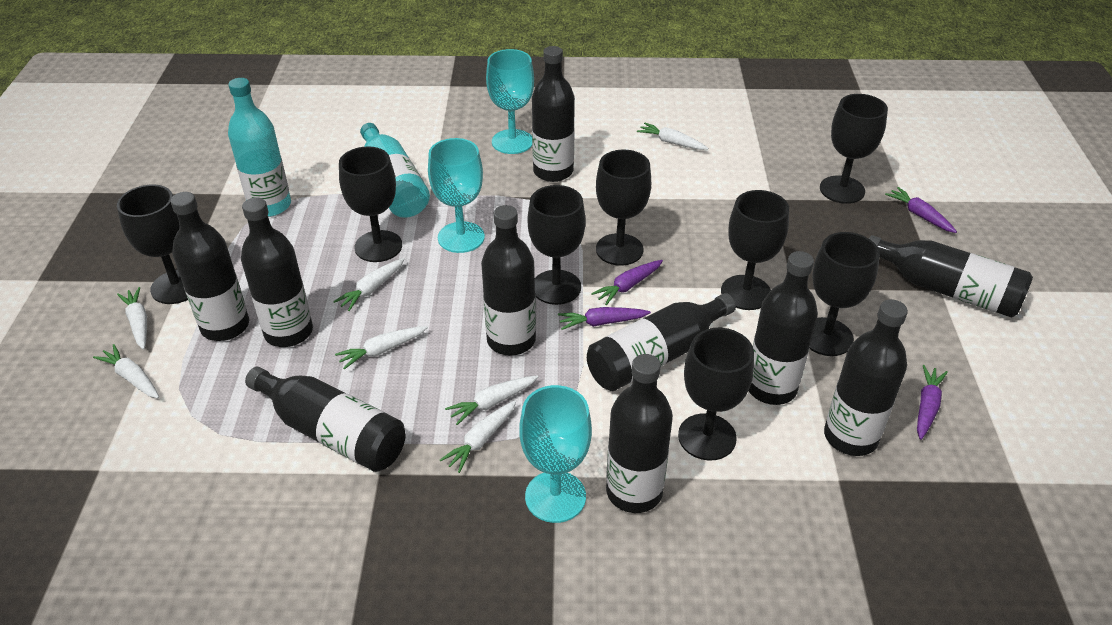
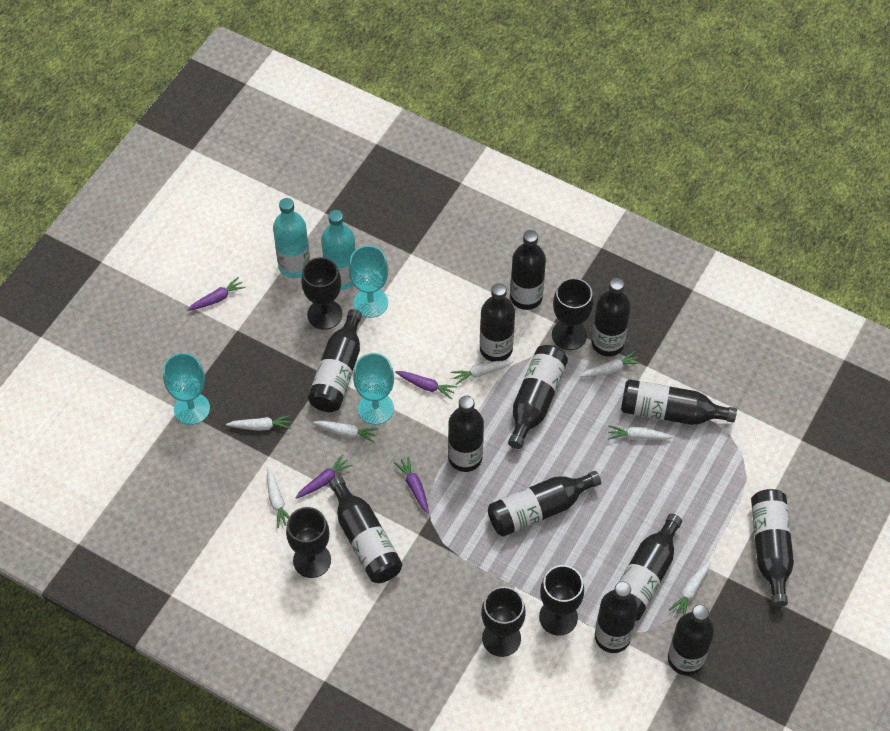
black bottle: 10 -> 13
black goblet: 8 -> 5

